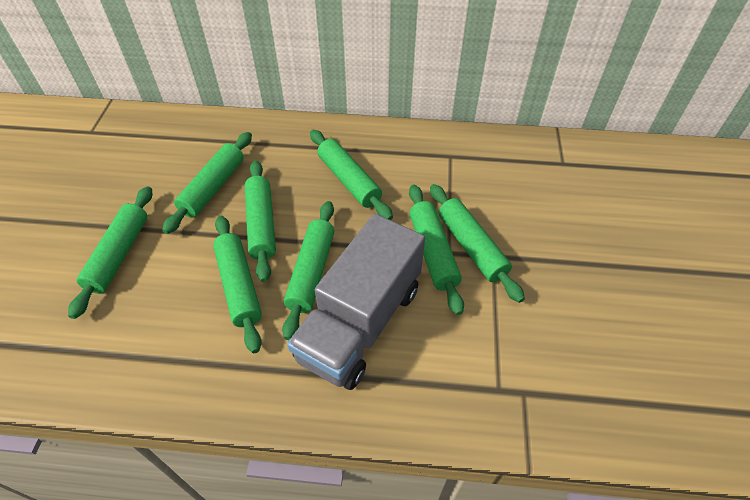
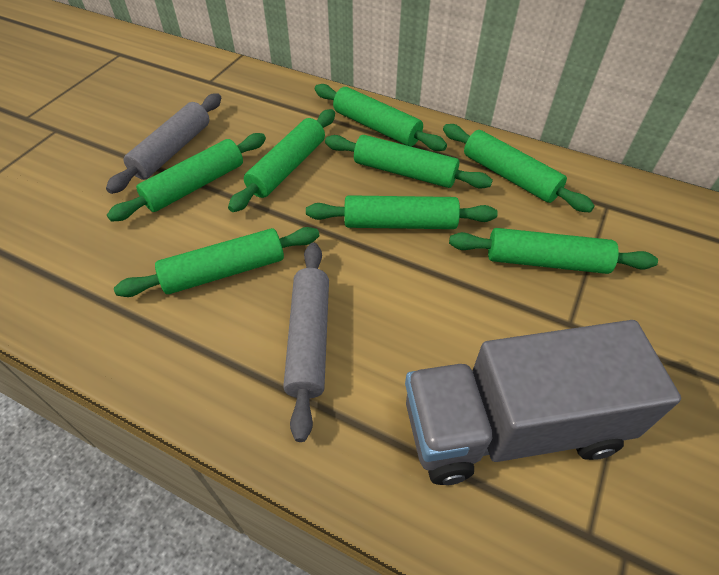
grey rolling pin: 0 -> 2

